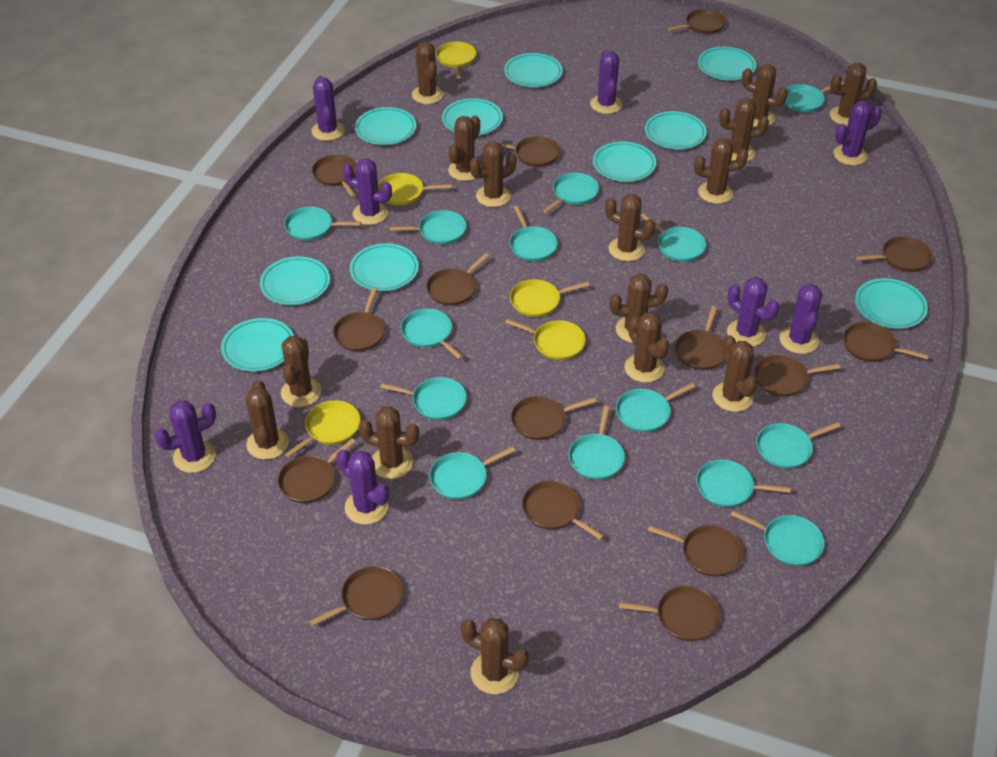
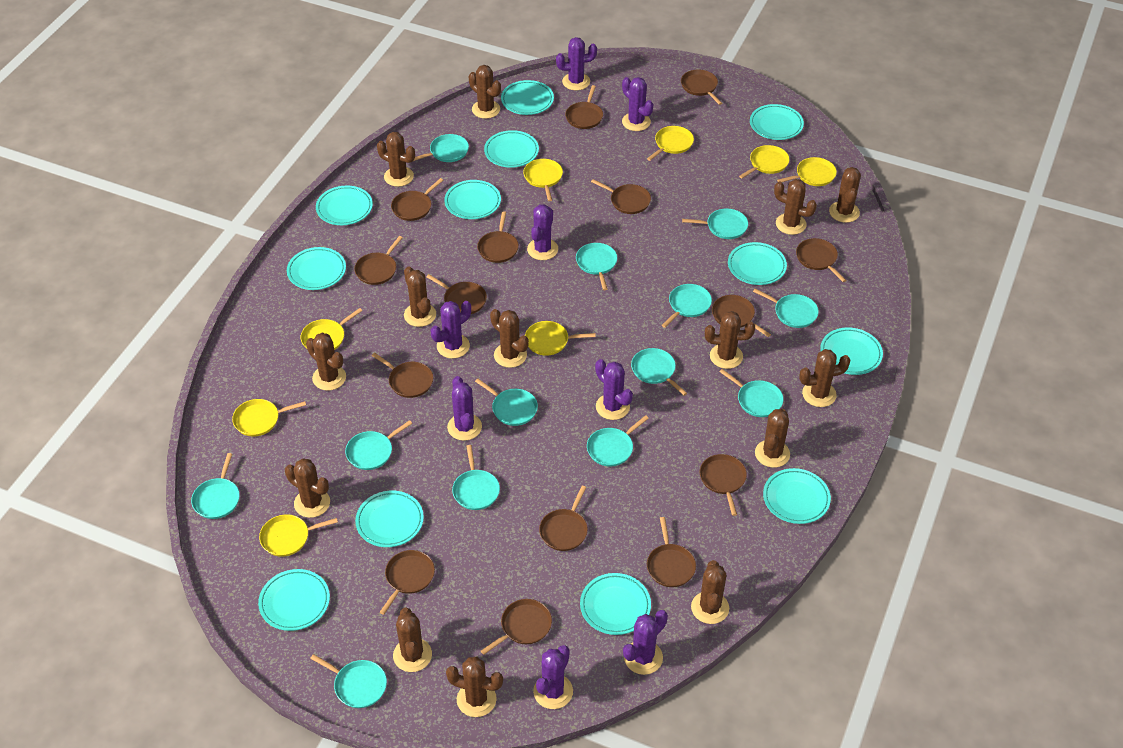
brown cactus: 15 -> 14
turquoise pan: 14 -> 13
turquoise plate: 10 -> 12
yellow pan: 5 -> 8

